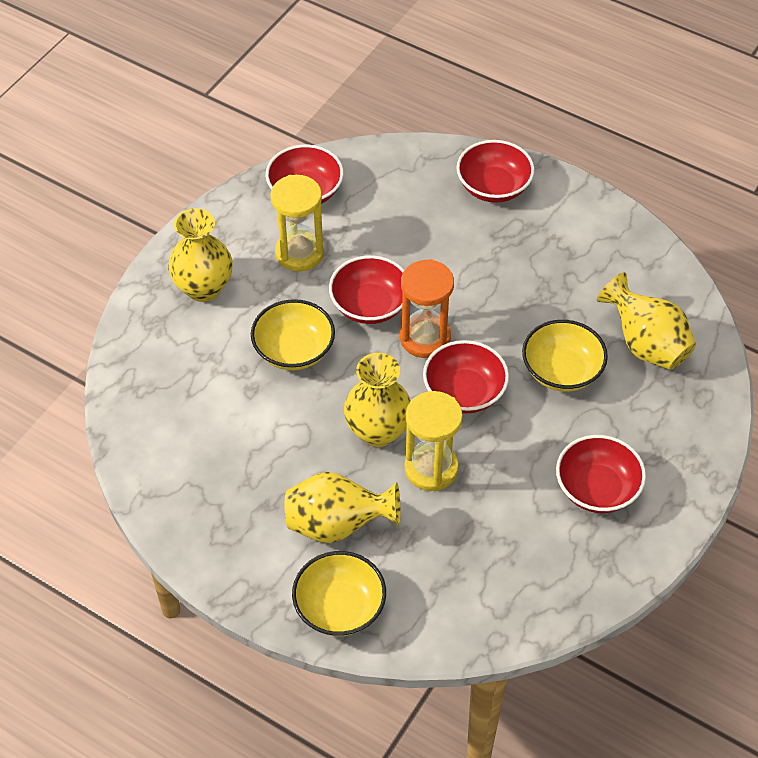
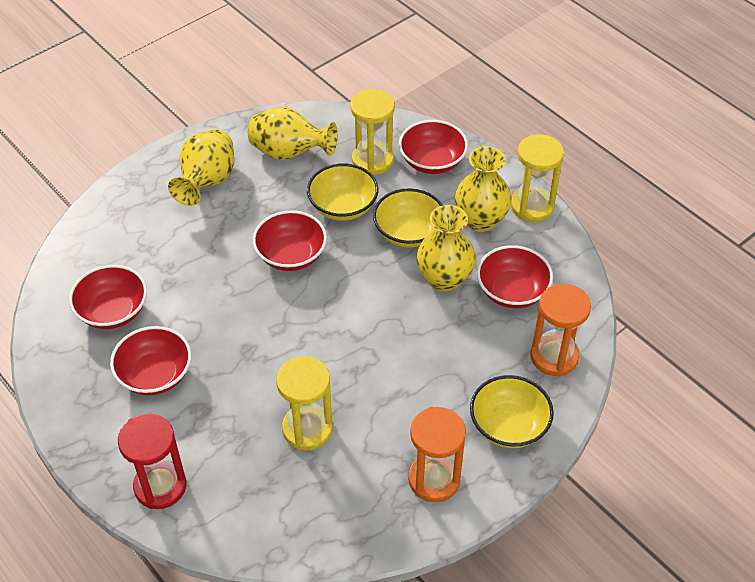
orange hourglass: 1 -> 2
red hourglass: 0 -> 1
yellow hourglass: 2 -> 3

